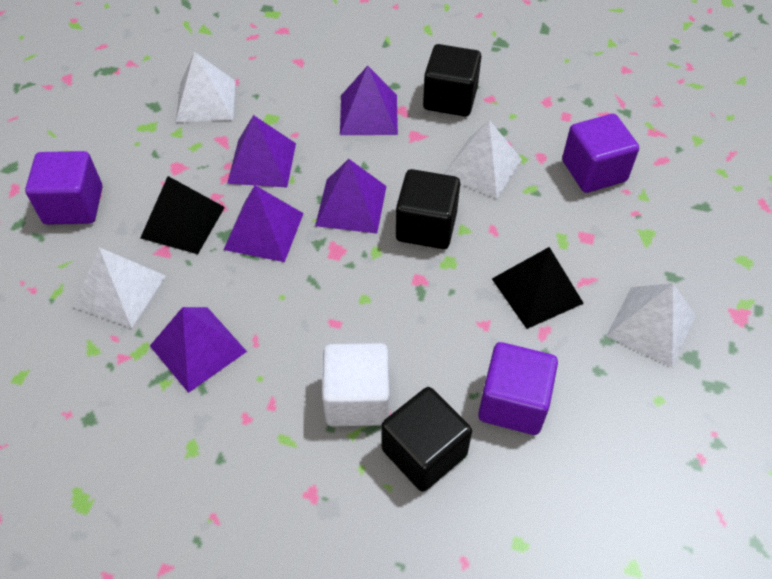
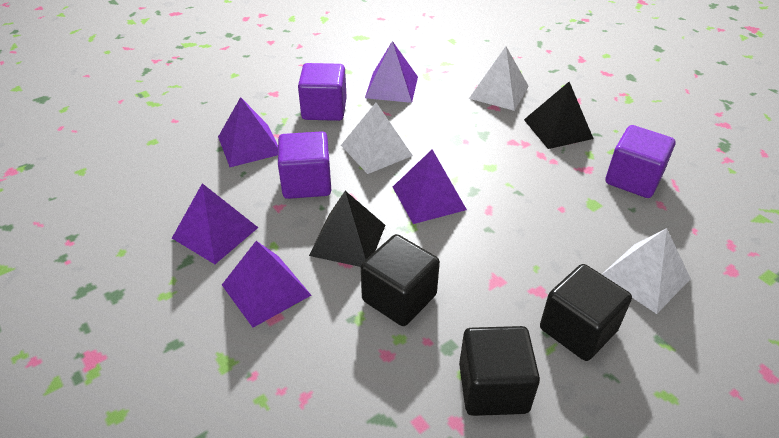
white cube: 1 -> 0
white pyramid: 4 -> 3

